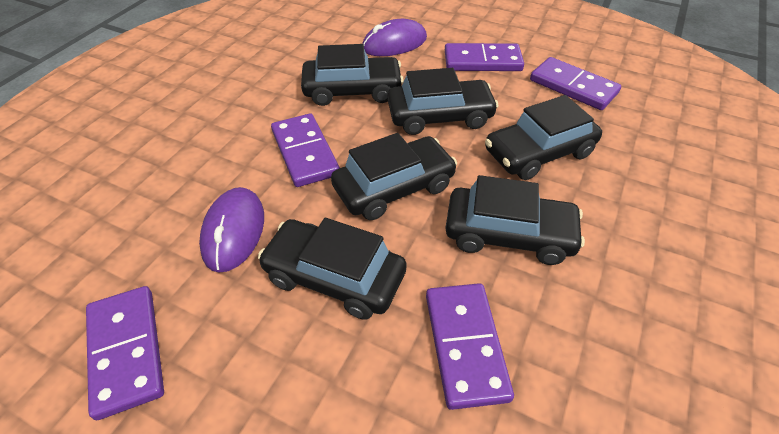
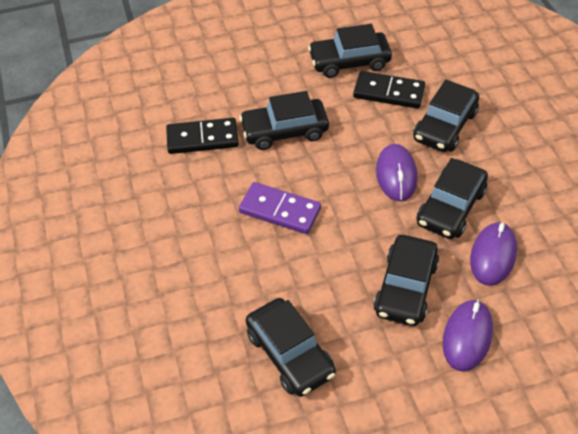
black domino: 0 -> 2
purple domino: 5 -> 1
purple mouse: 2 -> 3

